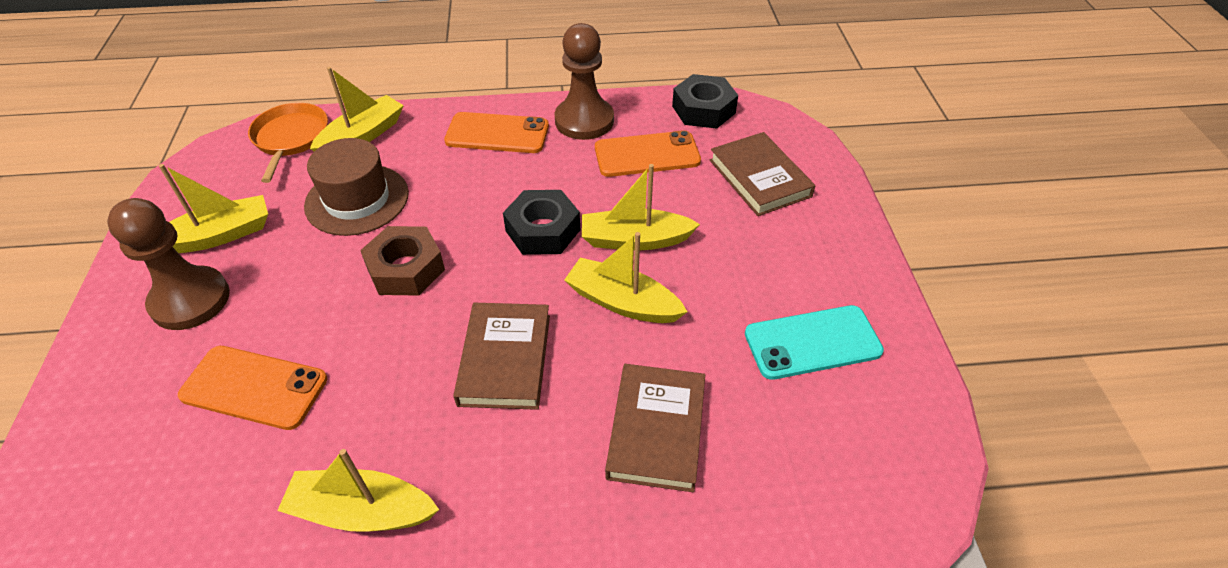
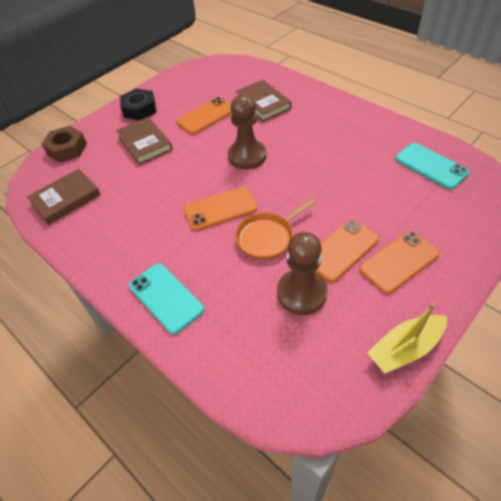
black nut: 2 -> 1
brown hat: 1 -> 0
orange phone: 3 -> 4
turquoise phone: 1 -> 2
yellow boat: 5 -> 1

